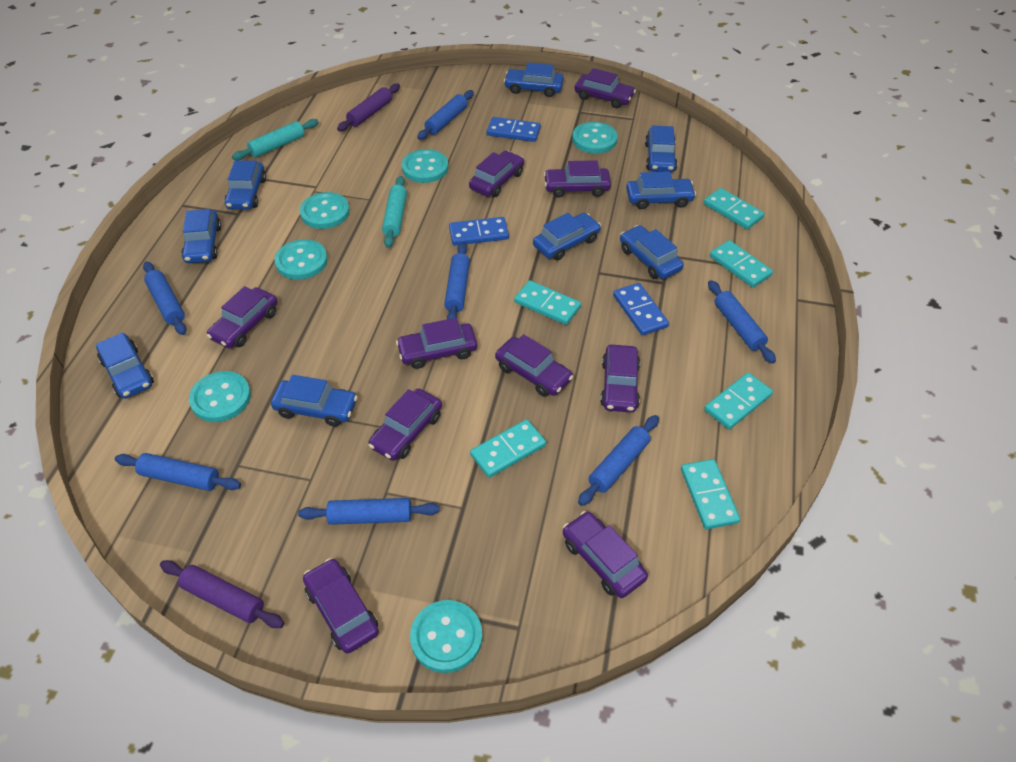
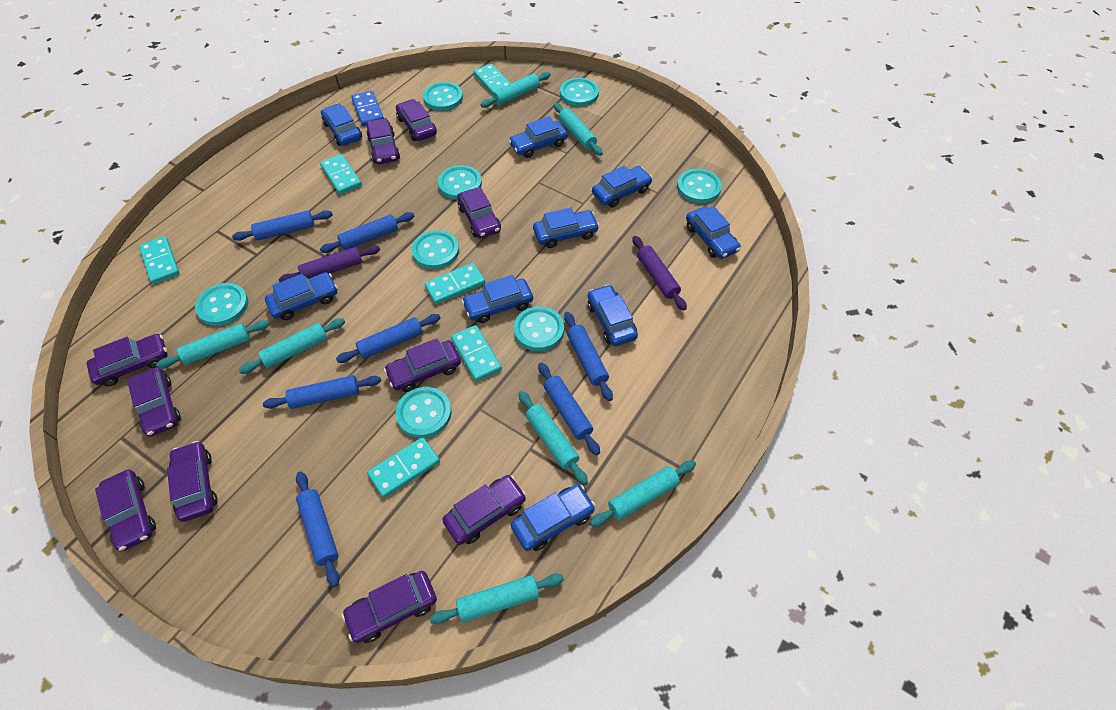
blue domino: 3 -> 1
turquoise button: 6 -> 8
turquoise rolling pin: 2 -> 7

